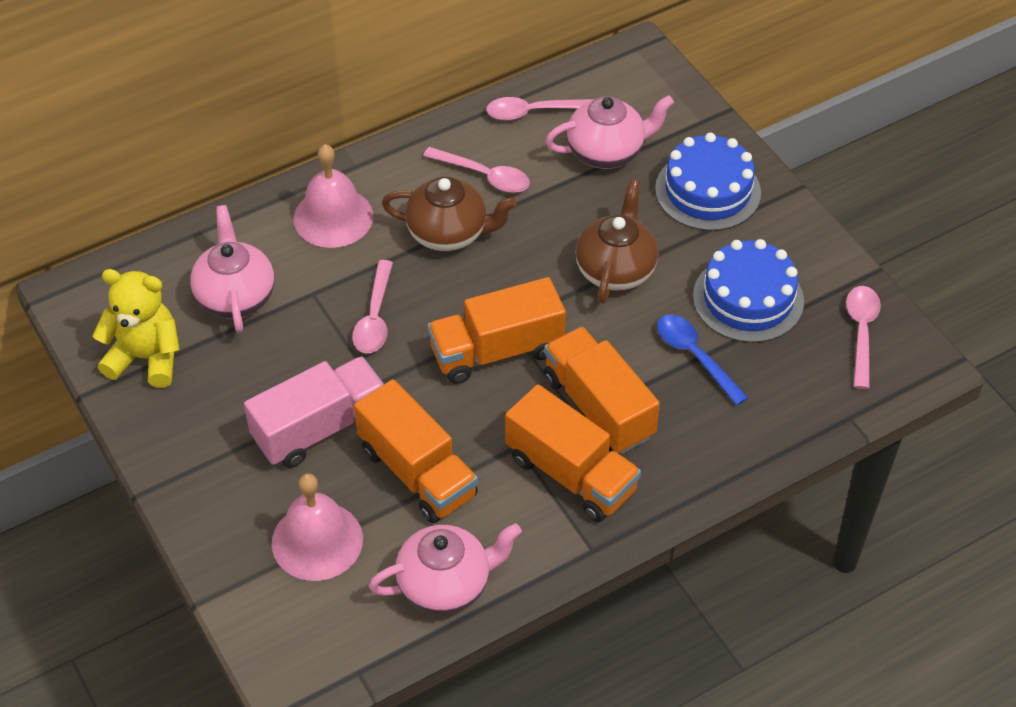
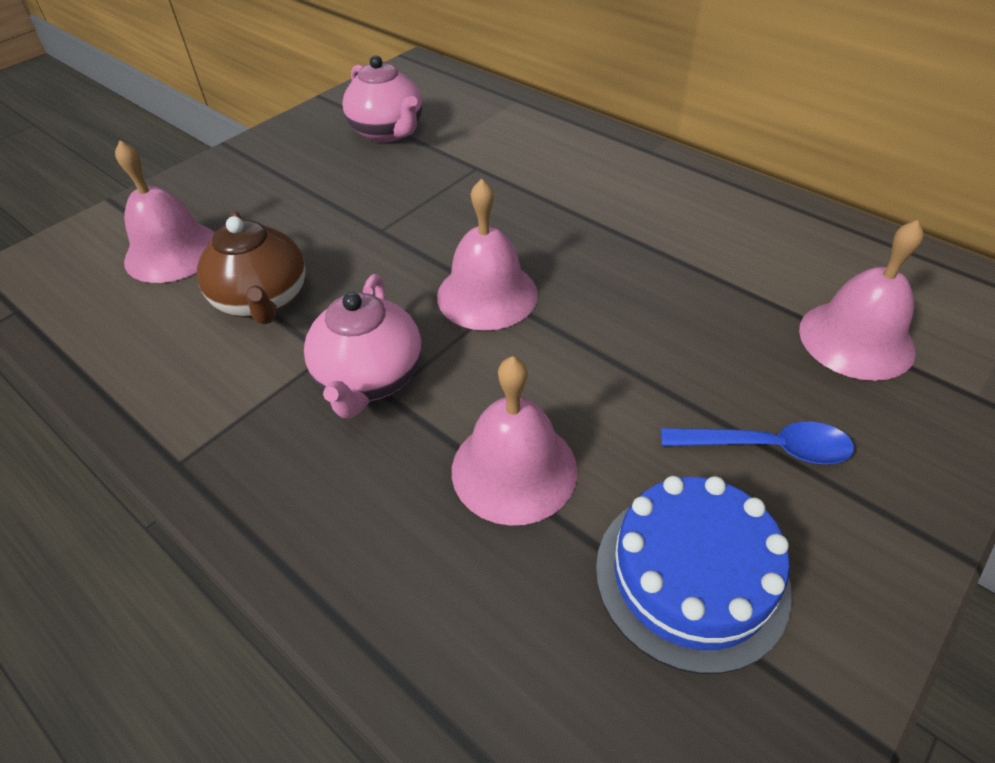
blue cake: 2 -> 1
brown teapot: 2 -> 1
orange truck: 4 -> 0
pink bell: 2 -> 4
pink spoon: 4 -> 0
pink teapot: 3 -> 2
pink truck: 1 -> 0
yellow teddy bear: 1 -> 0

